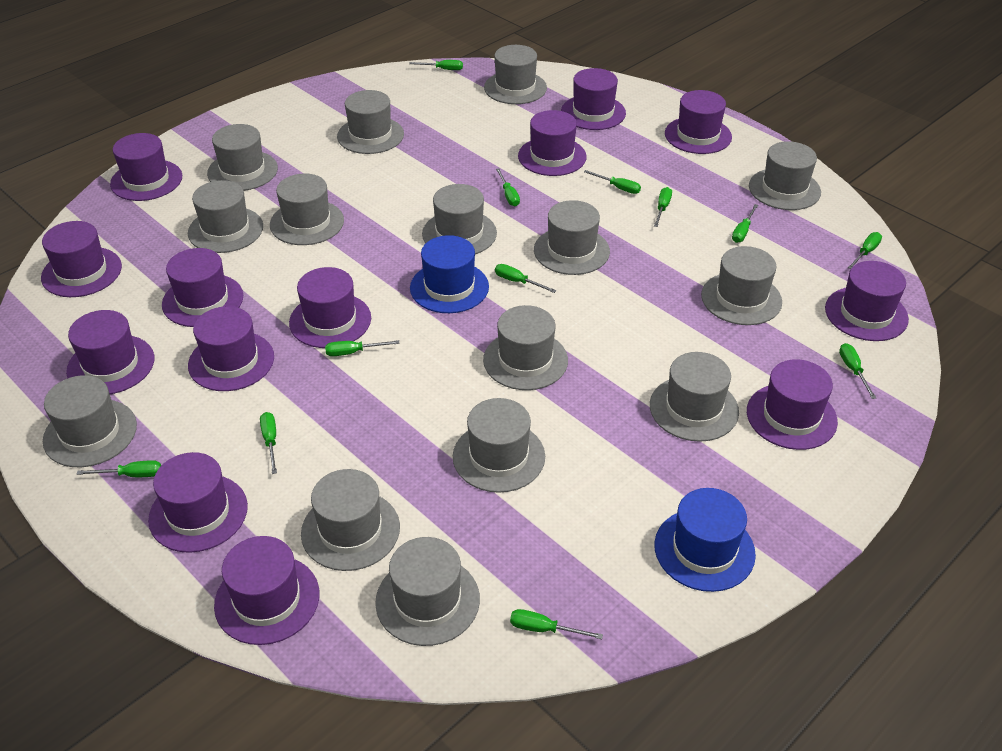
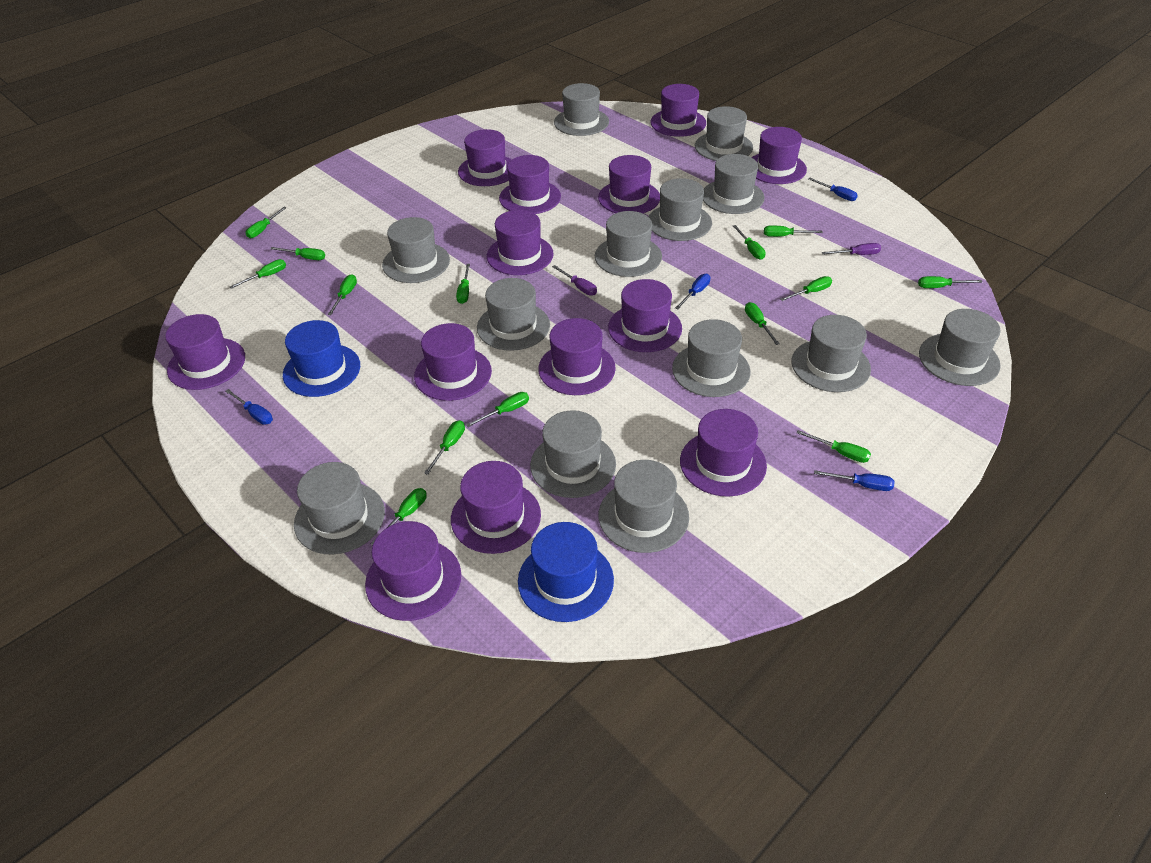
blue screwdriver: 0 -> 4
green screwdriver: 12 -> 14
grey hat: 15 -> 13
purple screwdriver: 0 -> 2

